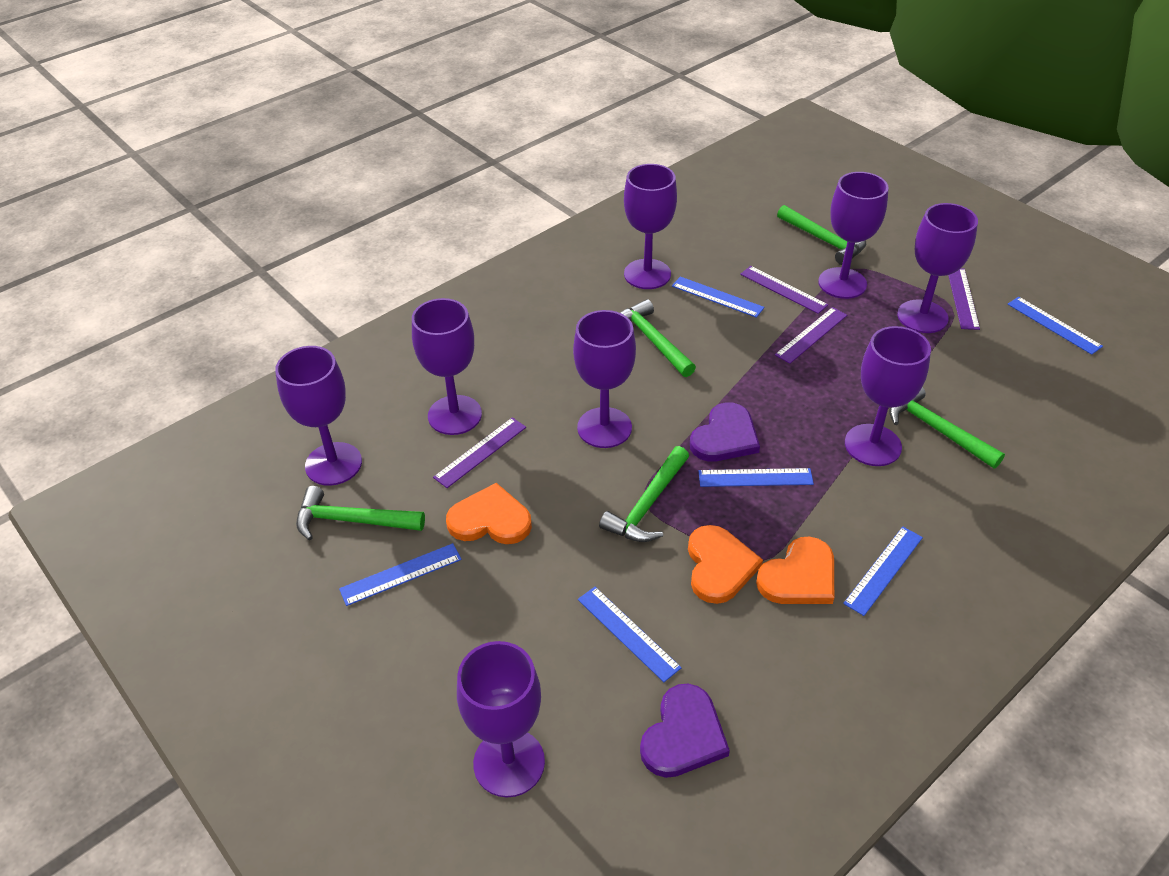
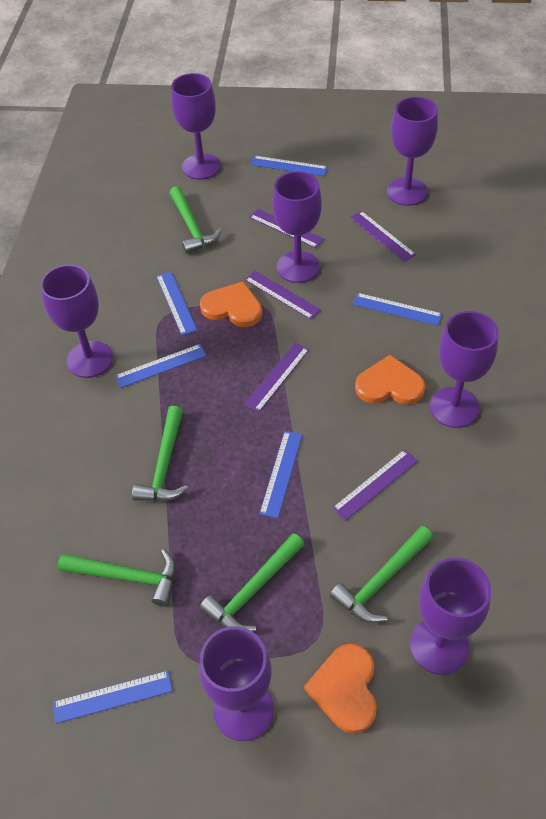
purple goblet: 8 -> 7
purple heart: 2 -> 0
purple ruler: 4 -> 5

